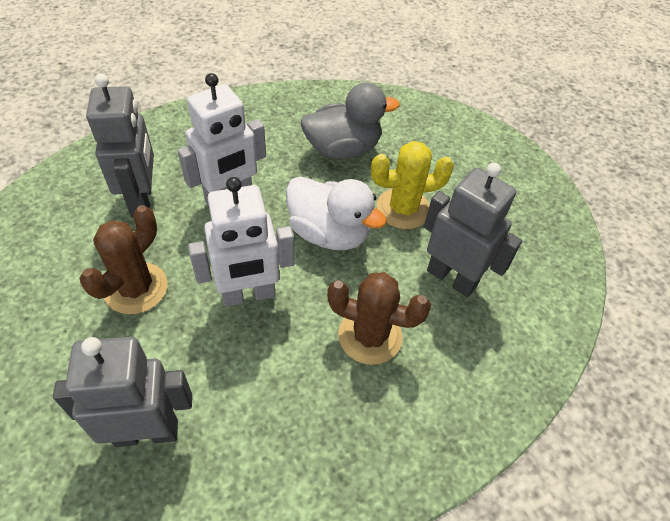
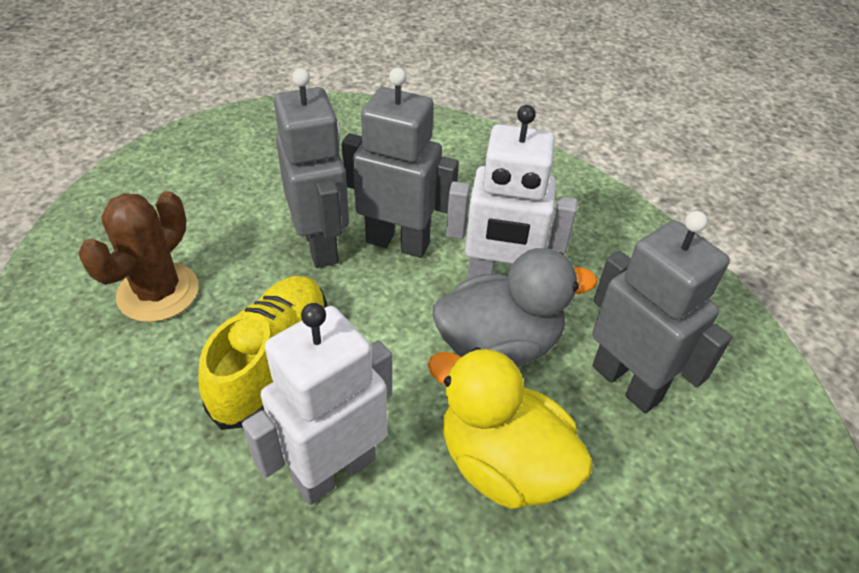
brown cactus: 2 -> 1
white duck: 1 -> 0
yellow cactus: 1 -> 0
yellow duck: 0 -> 1
yellow shoe: 0 -> 1

